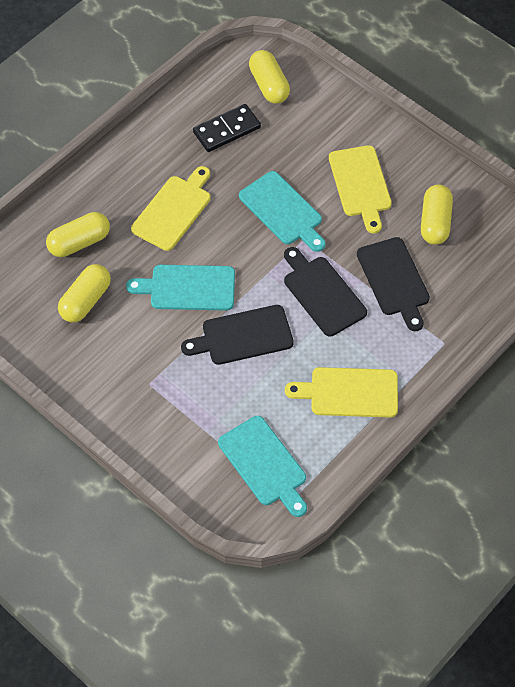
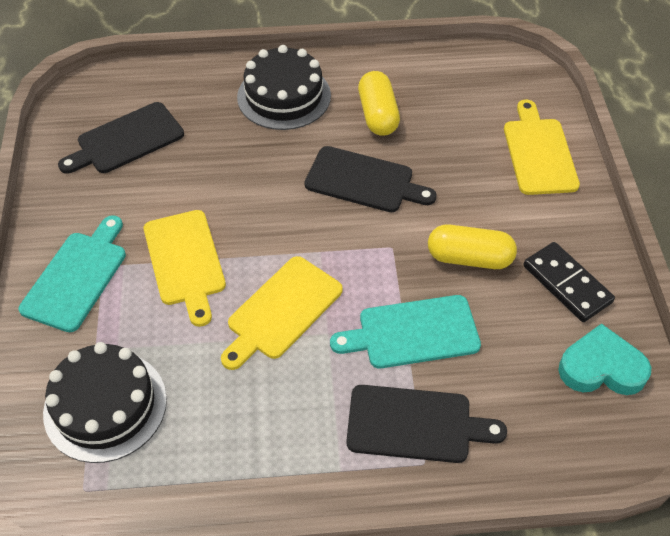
black cake: 0 -> 2
turquoise cutting board: 3 -> 2
turquoise heart: 0 -> 1
yellow capsule: 4 -> 2

